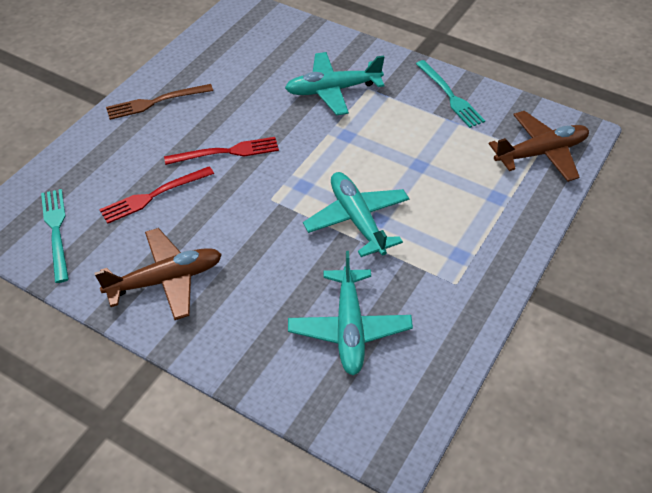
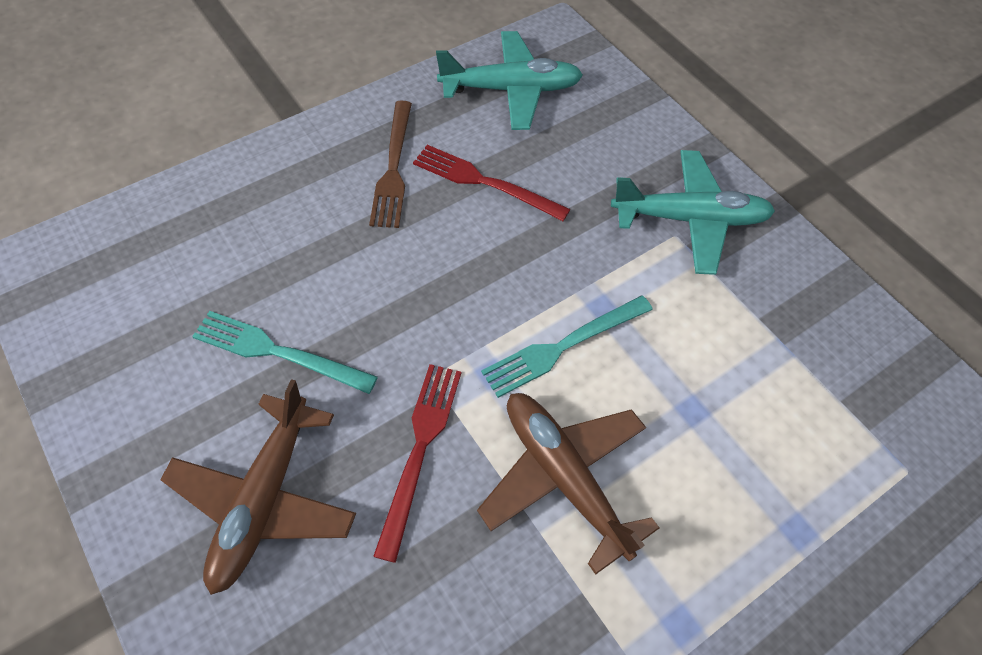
turquoise plane: 3 -> 2

